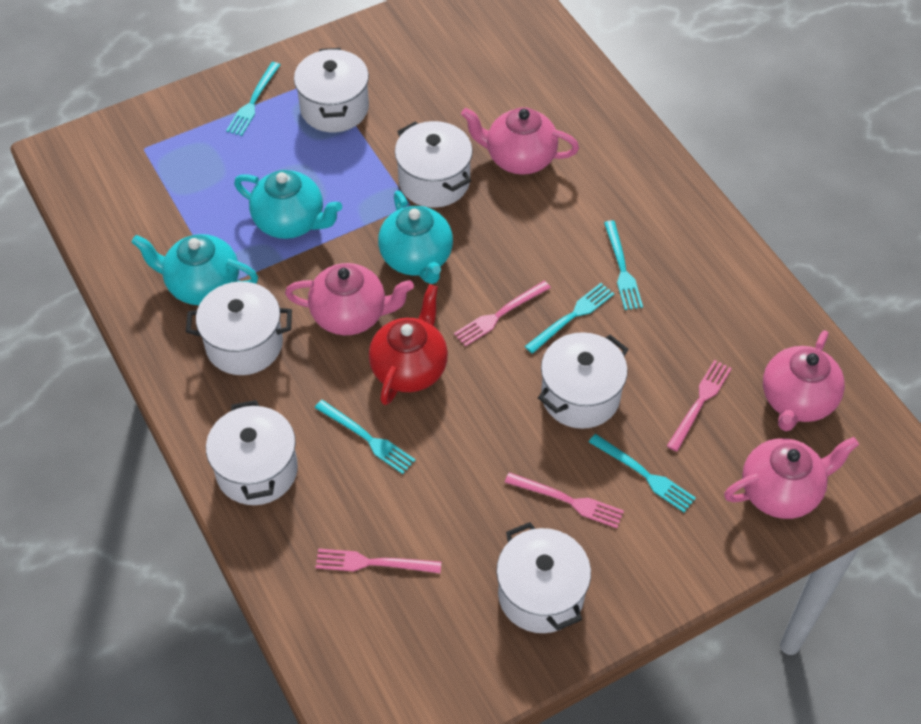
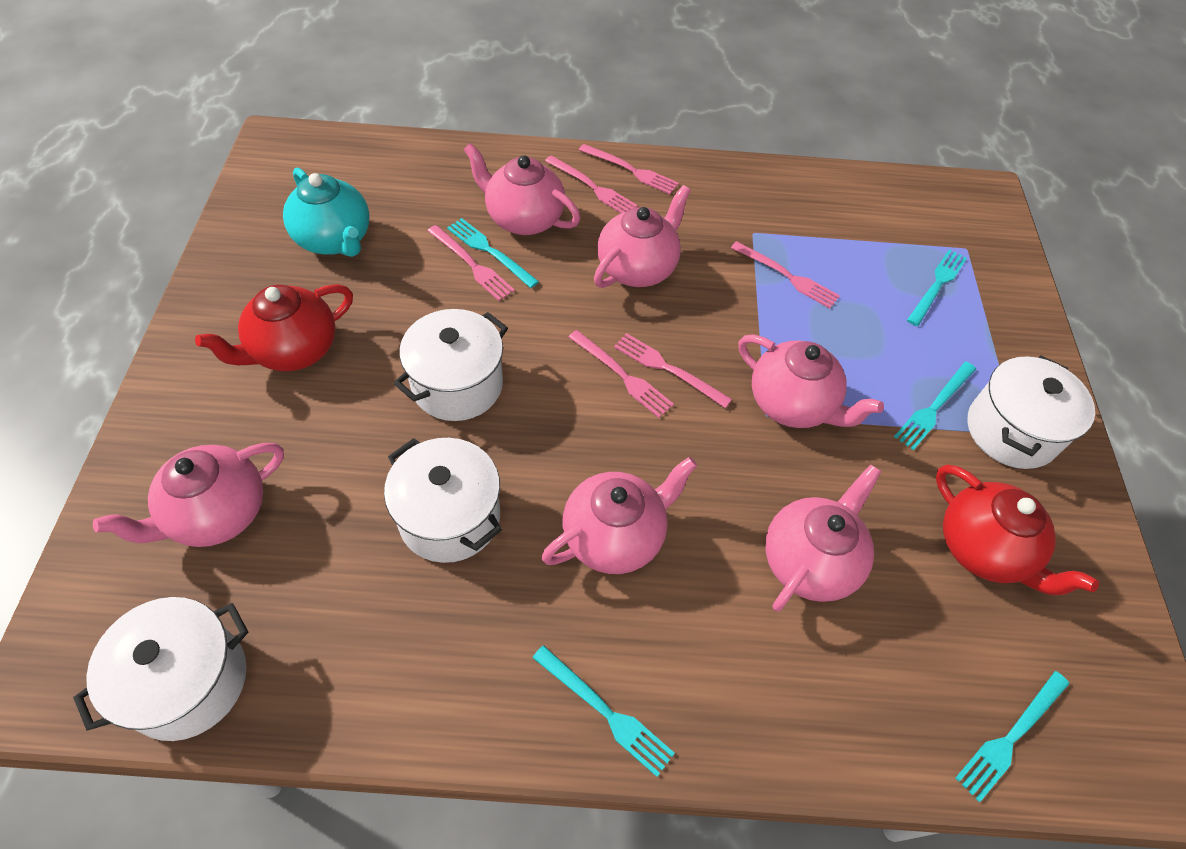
pink fork: 4 -> 6
pink teapot: 4 -> 6
red teapot: 1 -> 2
turquoise teapot: 3 -> 1
white pot: 6 -> 4

